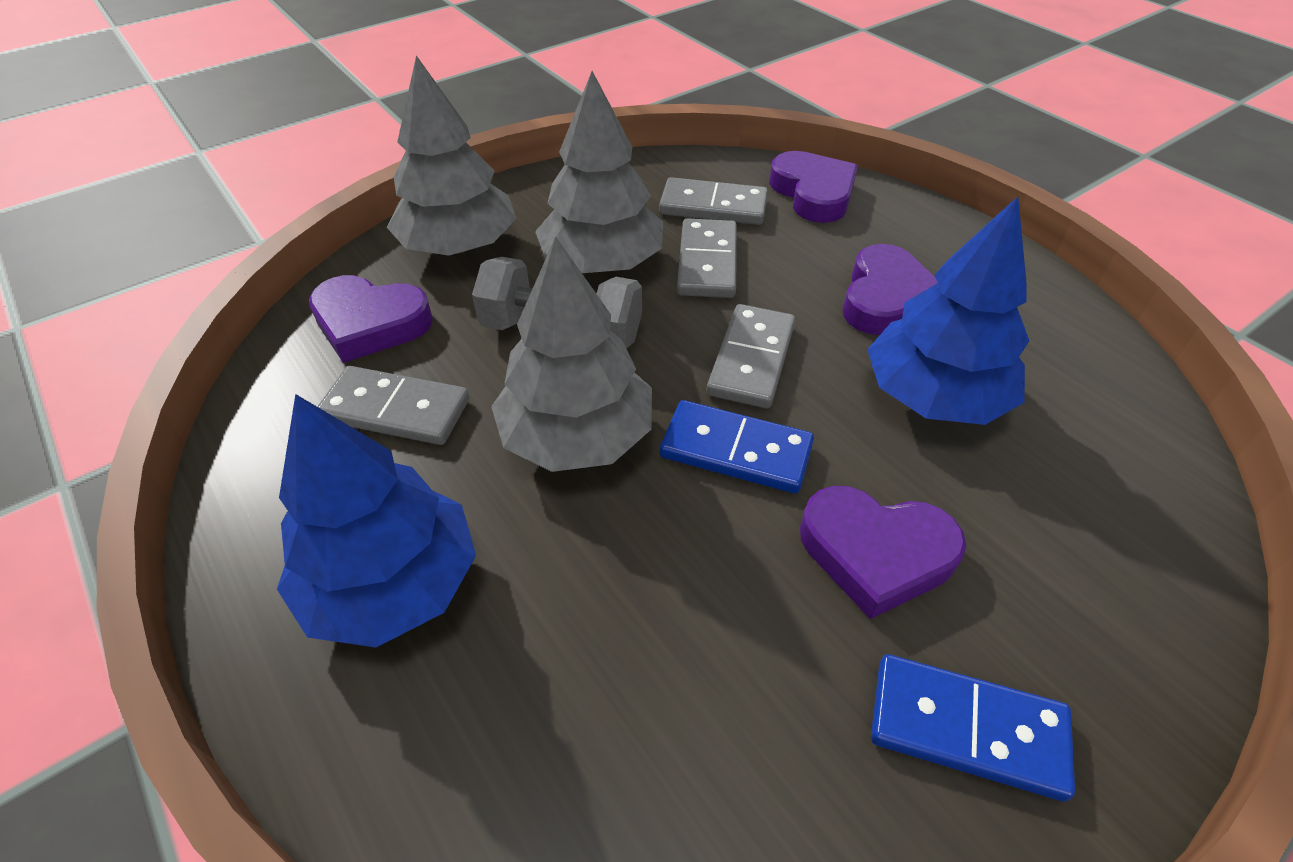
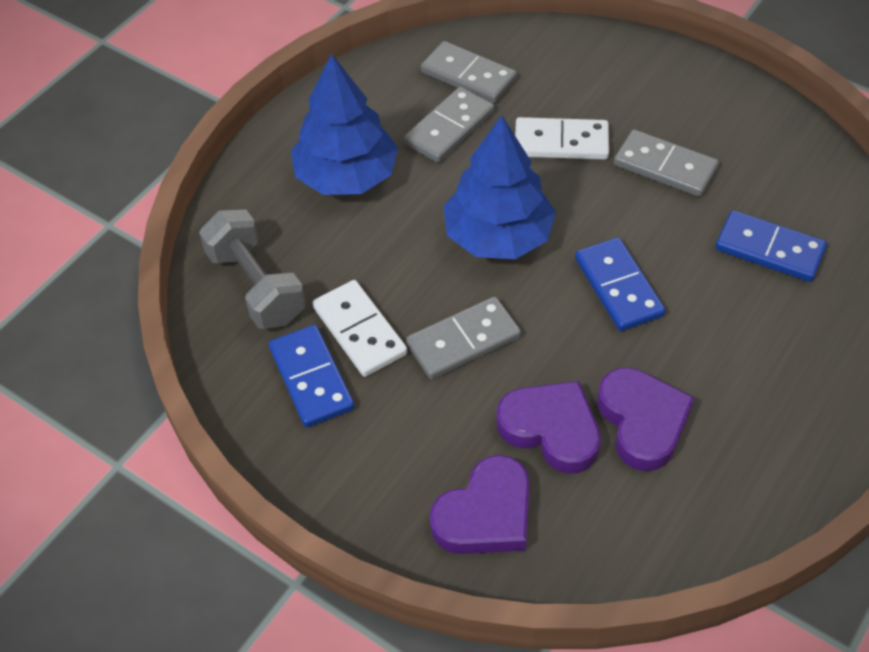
blue domino: 2 -> 3
grey tree: 3 -> 0
purple heart: 4 -> 3
white domino: 0 -> 2

